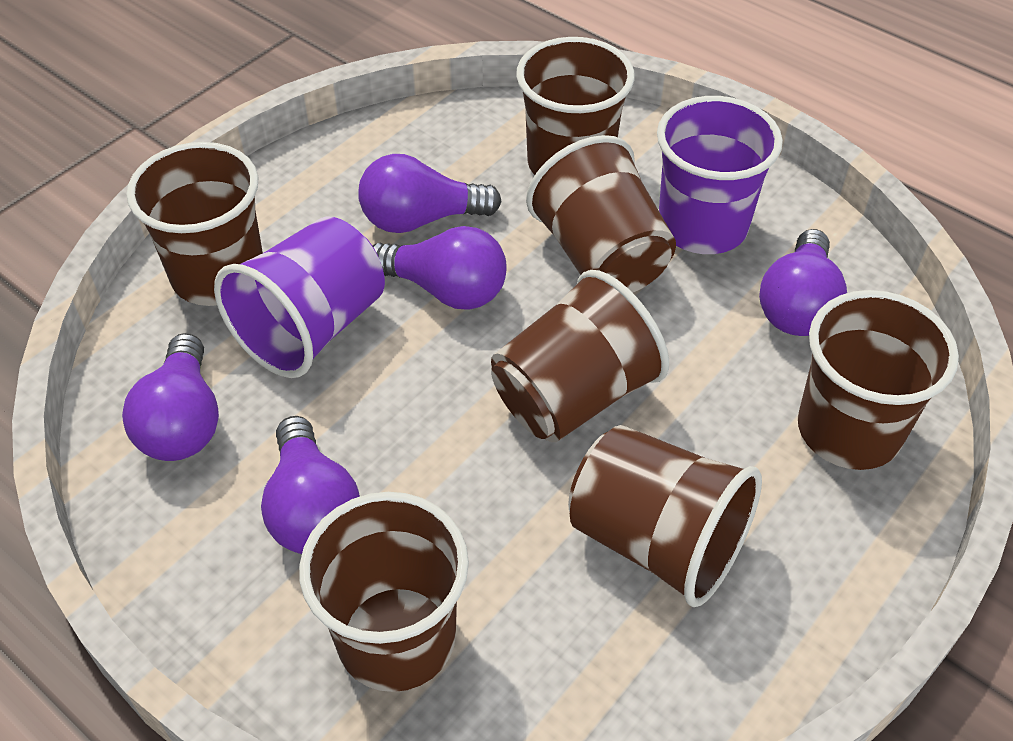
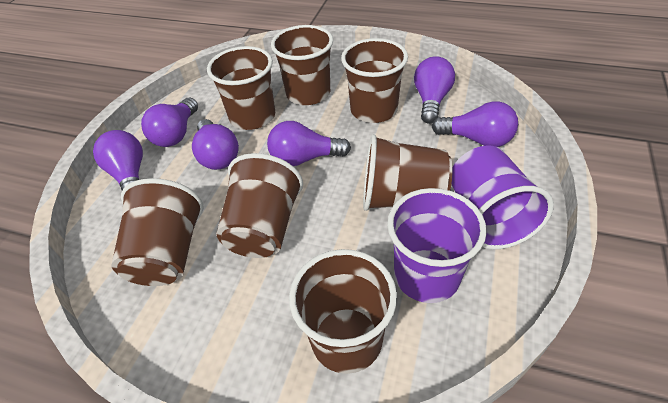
purple light bulb: 5 -> 6

